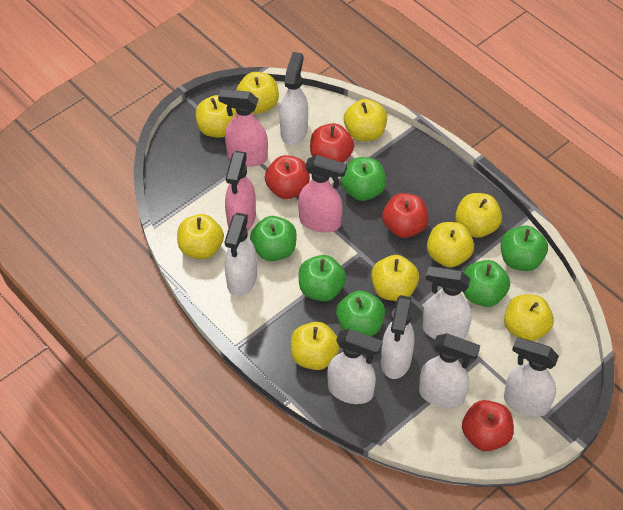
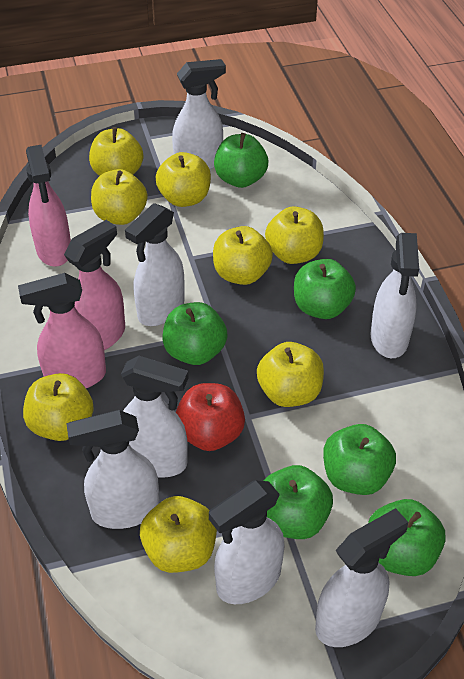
red apple: 4 -> 1
yellow apple: 9 -> 8

